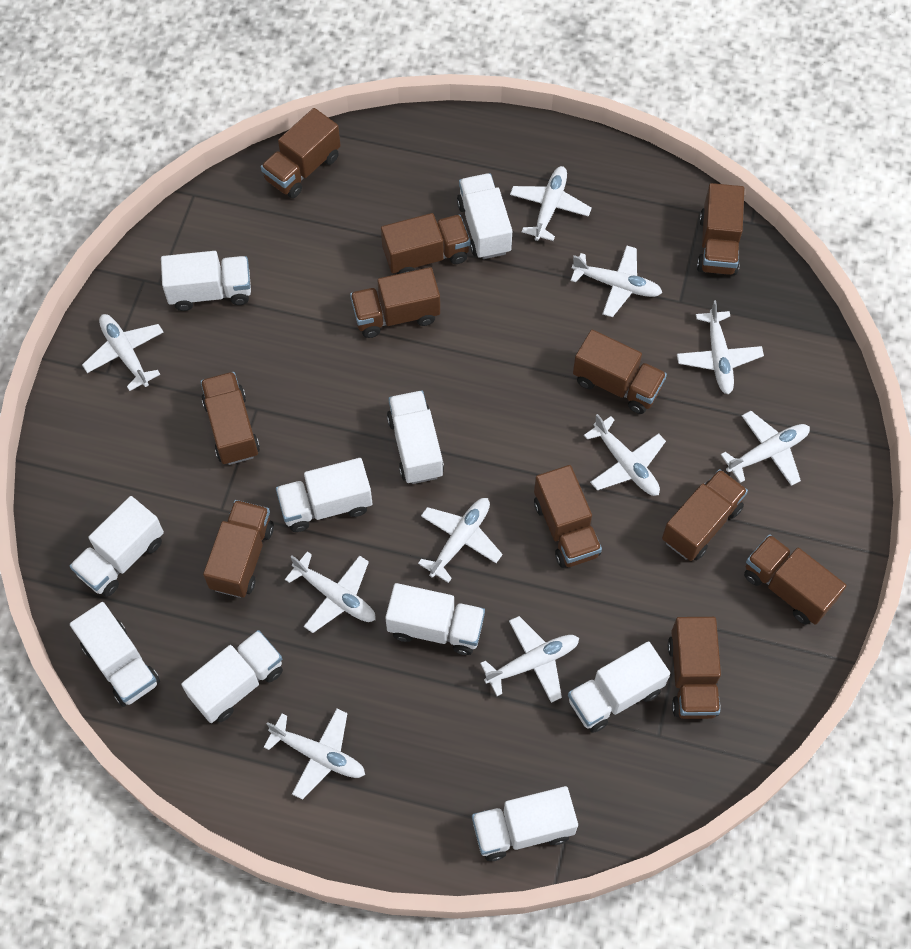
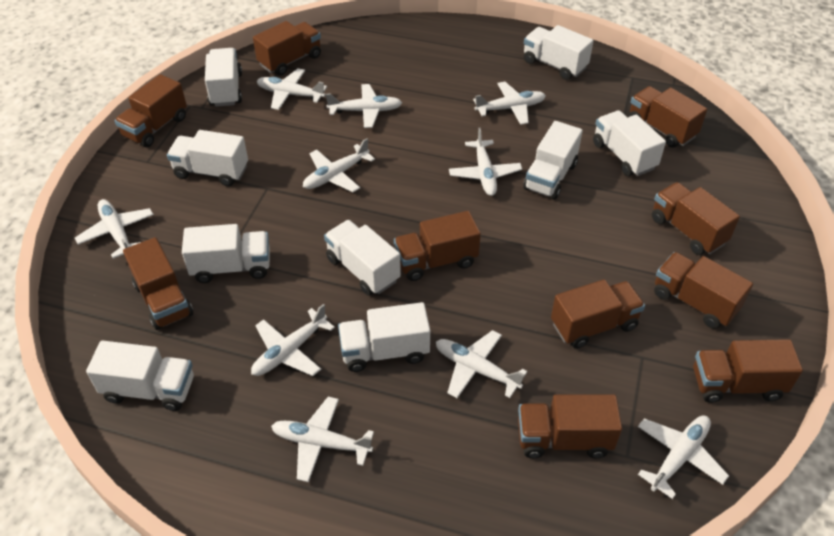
brown truck: 11 -> 10
white truck: 10 -> 9

